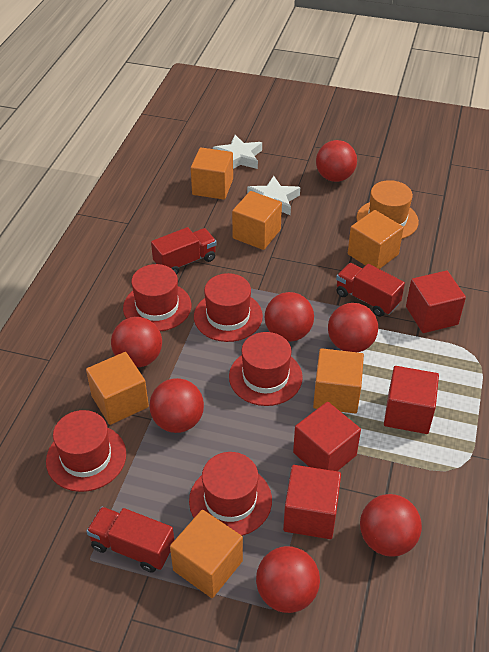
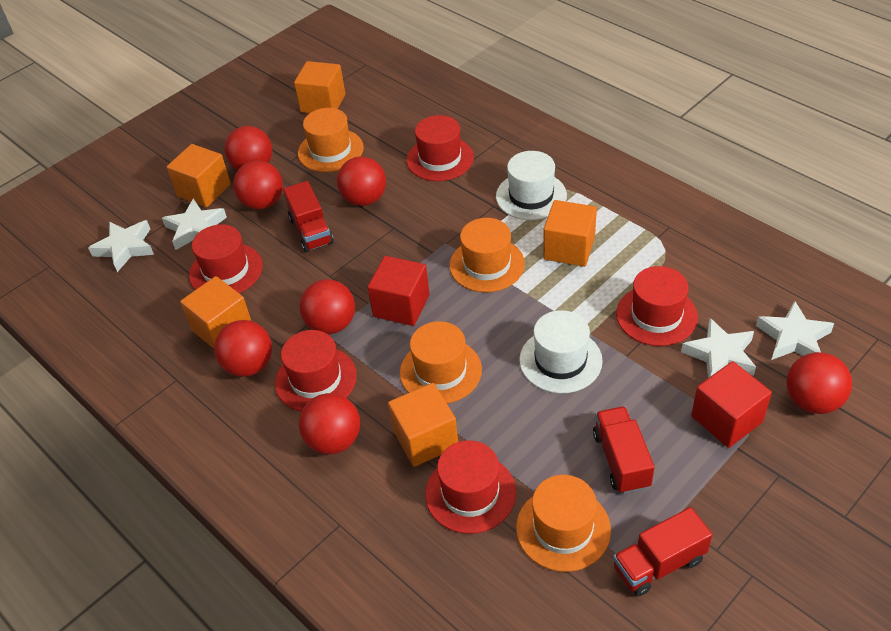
orange cube: 6 -> 5
orange hat: 1 -> 4
red cube: 4 -> 2
white hat: 0 -> 2
white star: 2 -> 4

